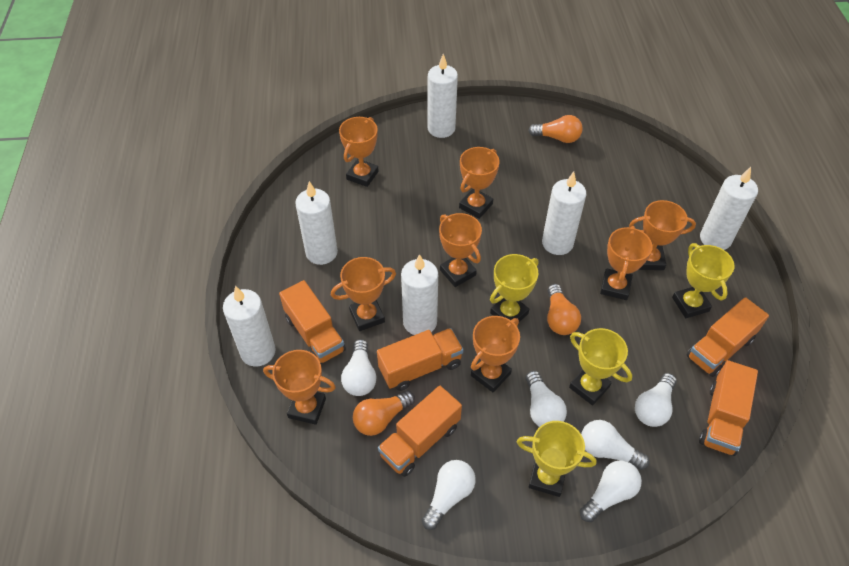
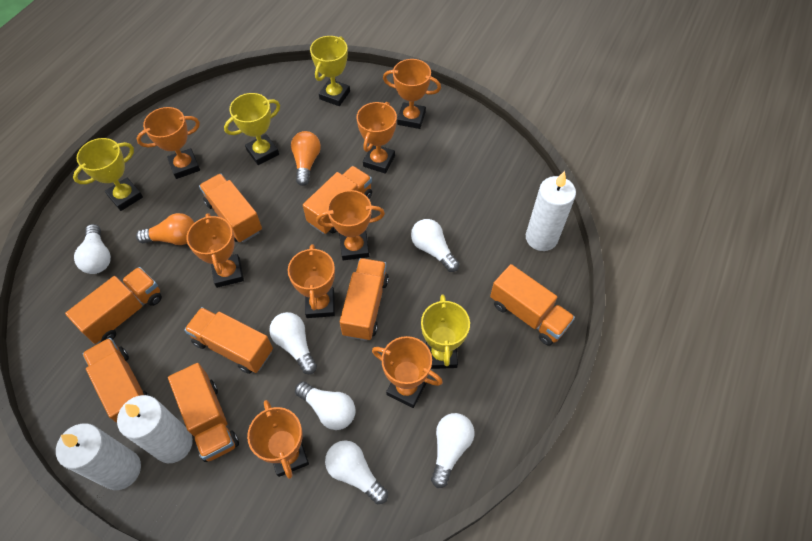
orange light bulb: 3 -> 2
orange truck: 5 -> 8
white candle: 6 -> 3

